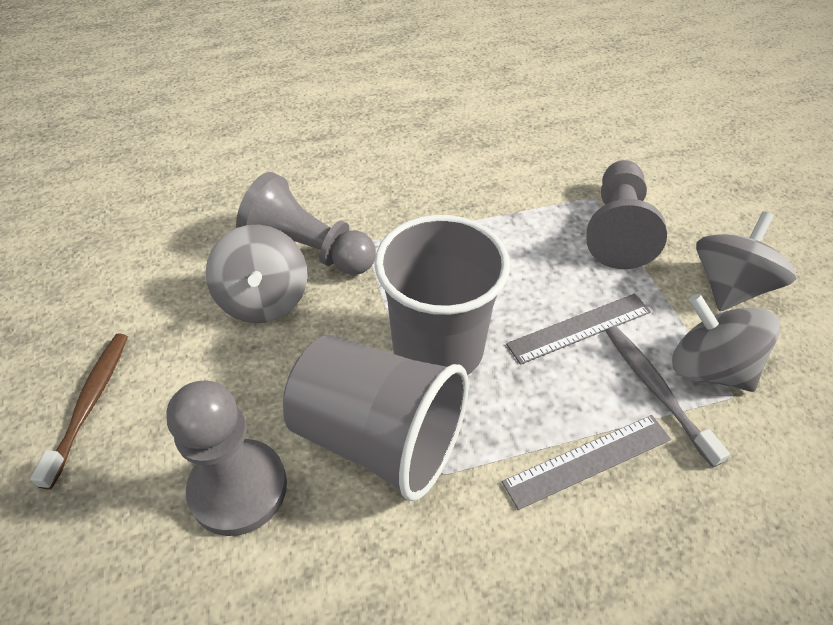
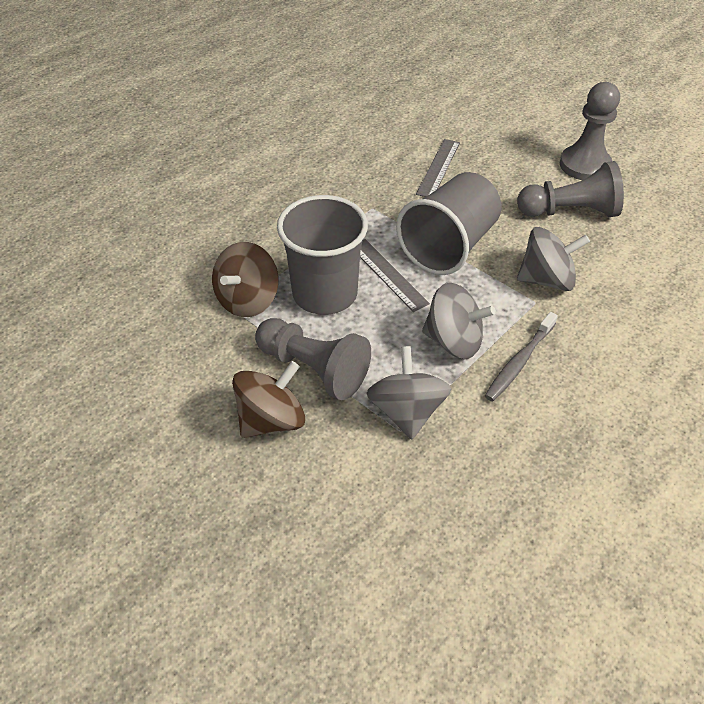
brown spinning top: 0 -> 2
brown toothbrush: 1 -> 0

